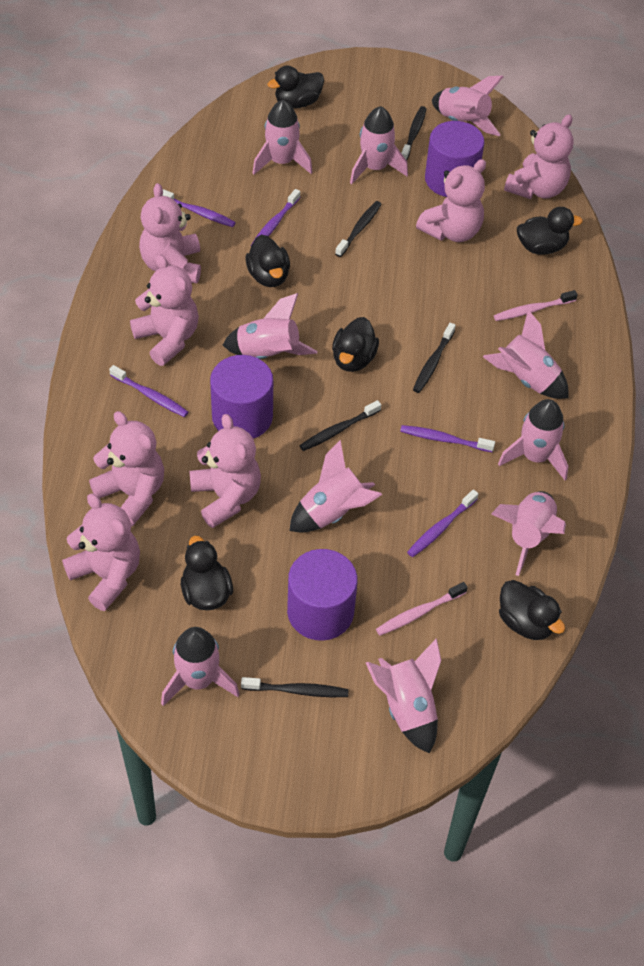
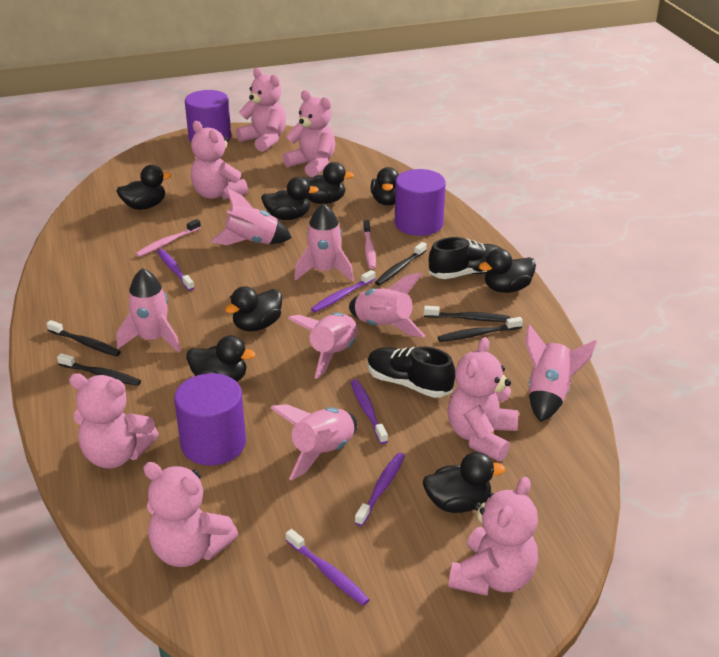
black duck: 6 -> 8
black shoe: 0 -> 2
pink rocket: 10 -> 7

